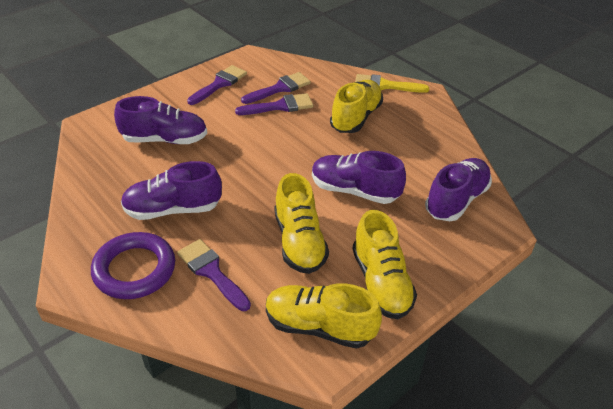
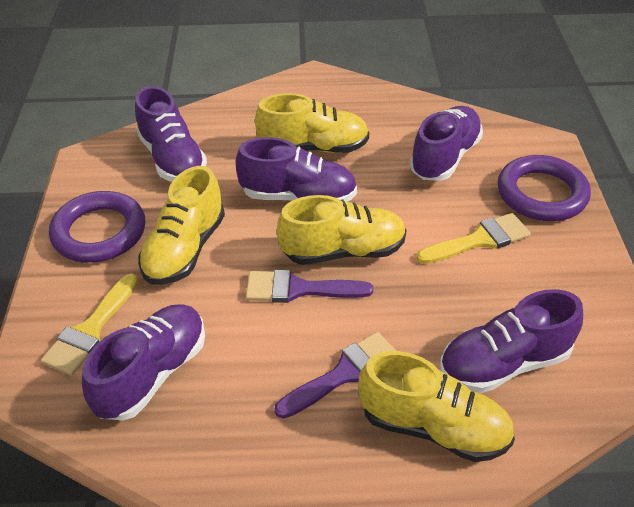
purple brush: 4 -> 2
purple ring: 1 -> 2
purple shoe: 4 -> 5
yellow brush: 1 -> 2

